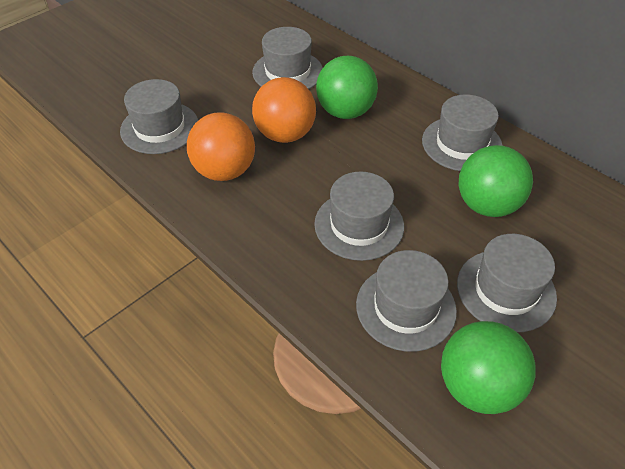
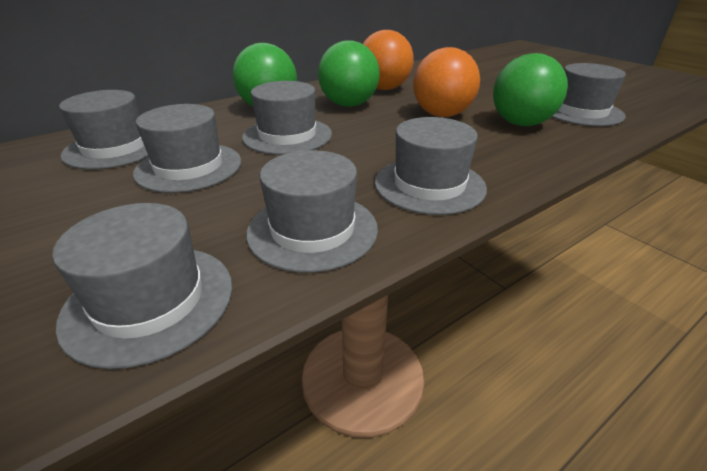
grey hat: 6 -> 7

